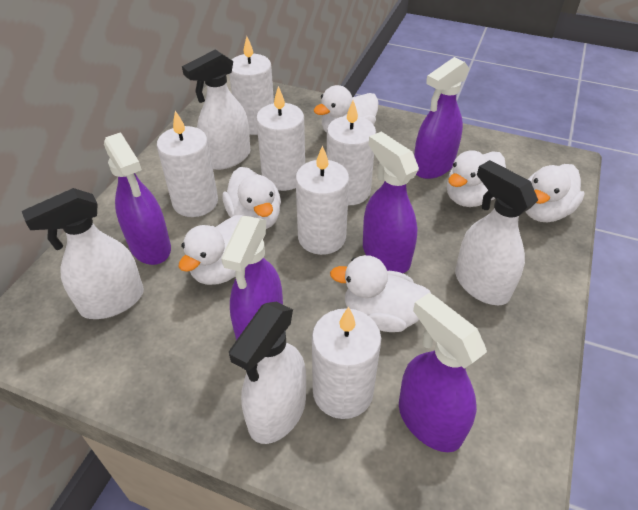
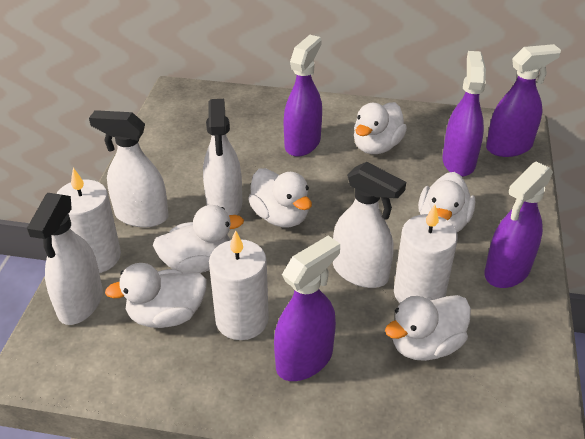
white candle: 6 -> 3

